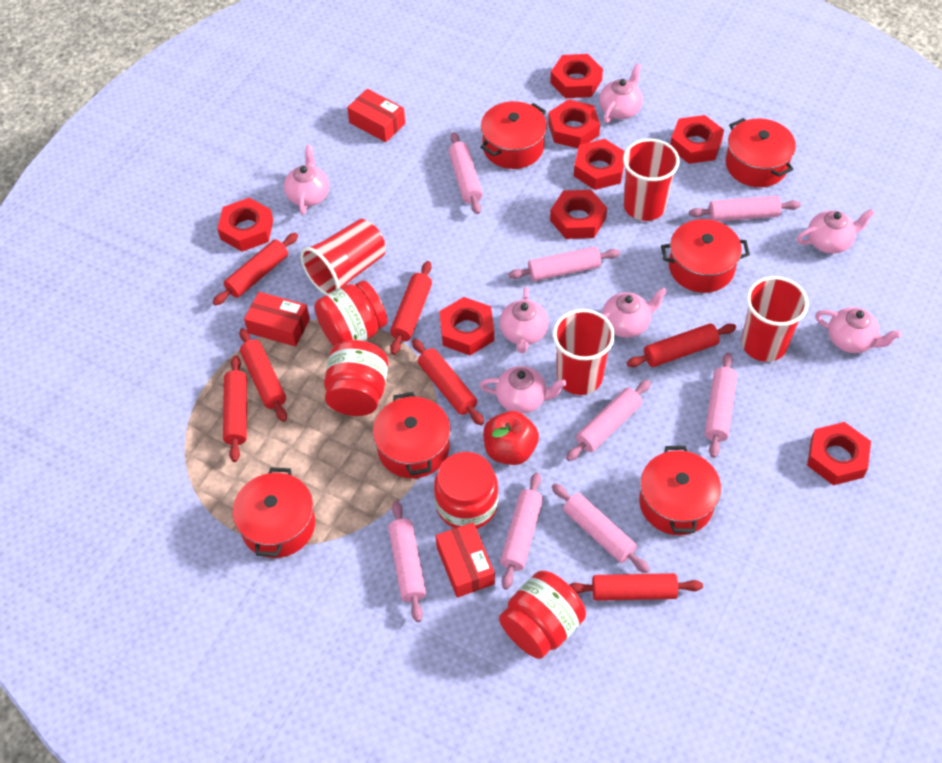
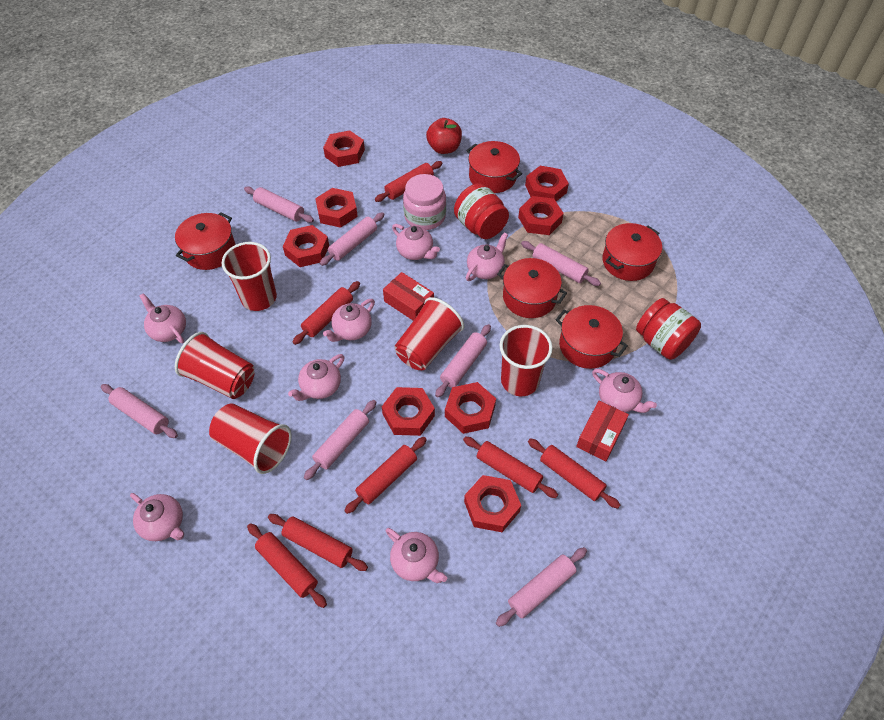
pink jar: 0 -> 1
pink rolling pin: 8 -> 7
pink teapot: 7 -> 8
red box: 3 -> 2
red cup: 4 -> 5
red jar: 4 -> 2
red pot: 6 -> 5

